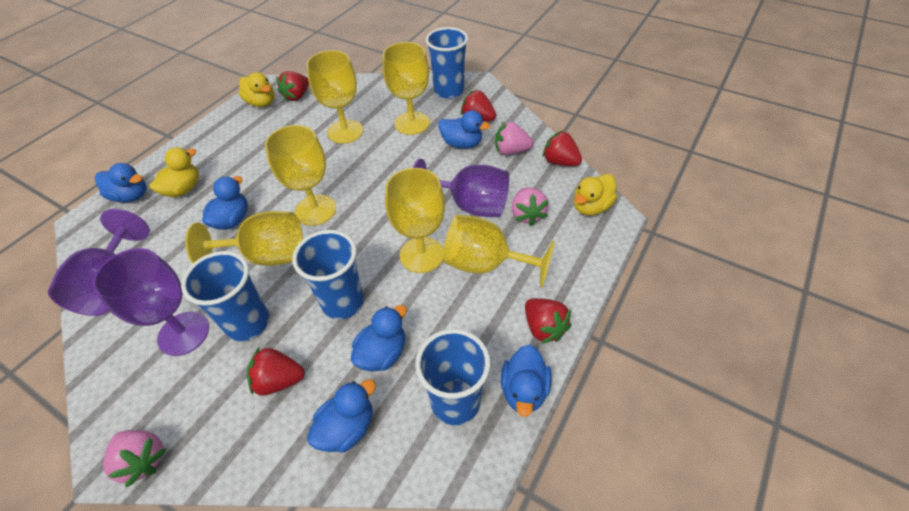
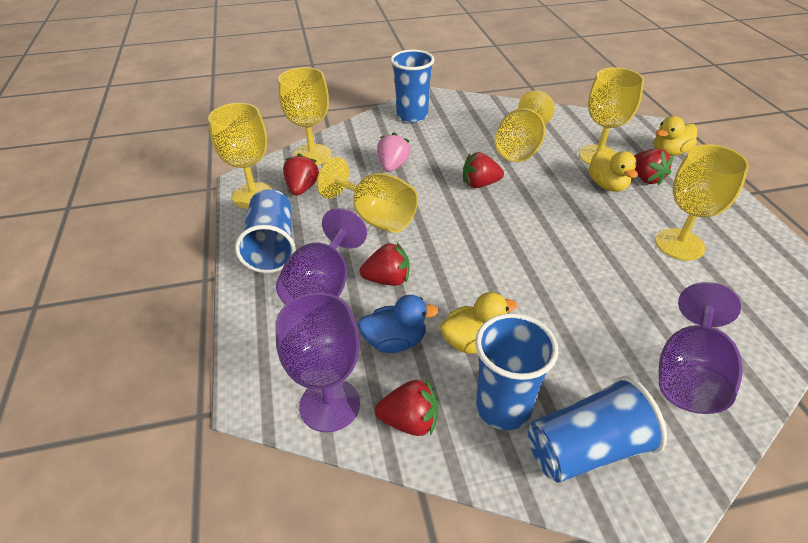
blue duck: 6 -> 1
pink strawberry: 3 -> 1

